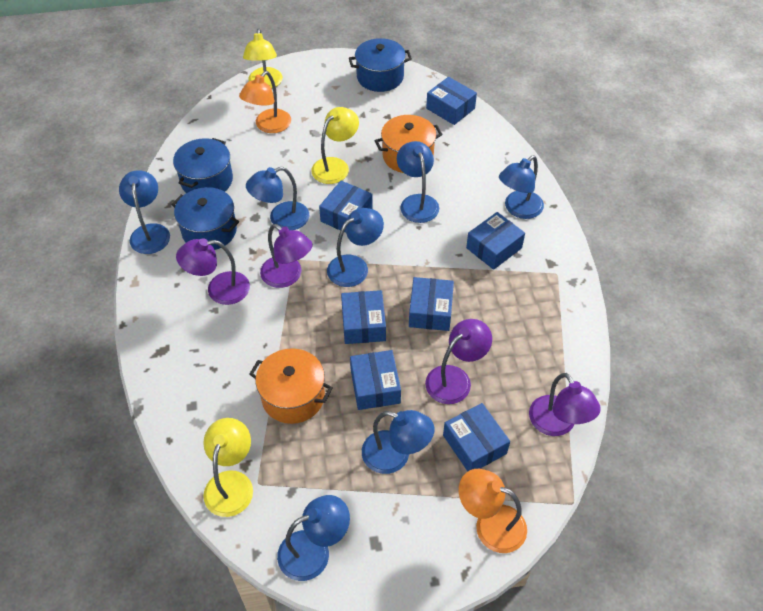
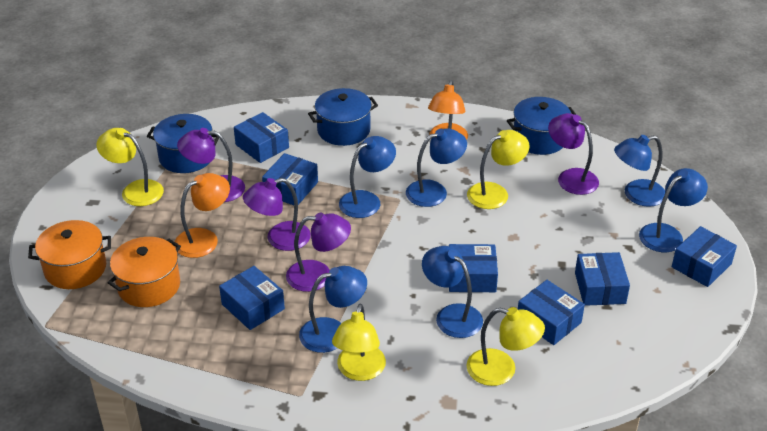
blue lamp: 7 -> 6
yellow lamp: 3 -> 4

